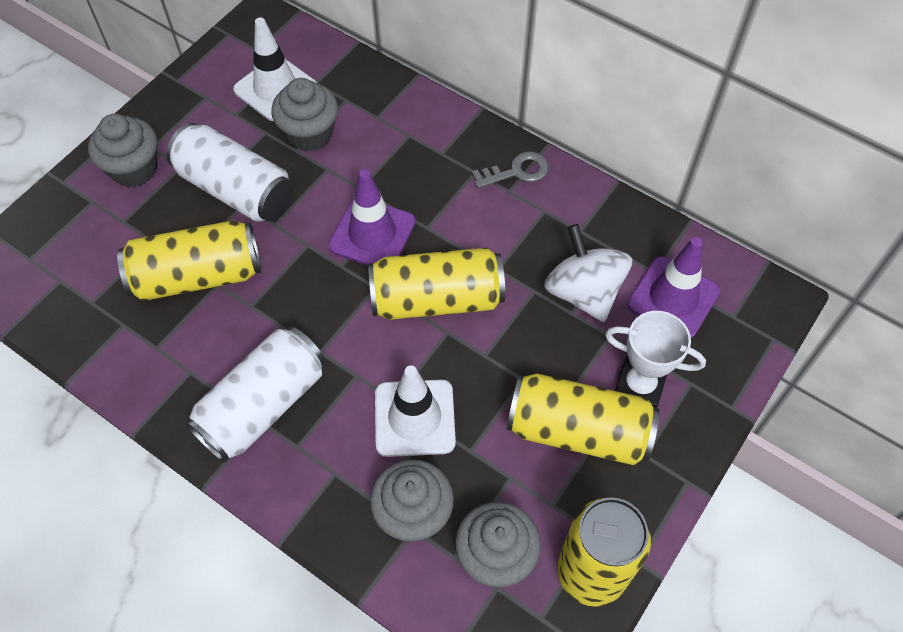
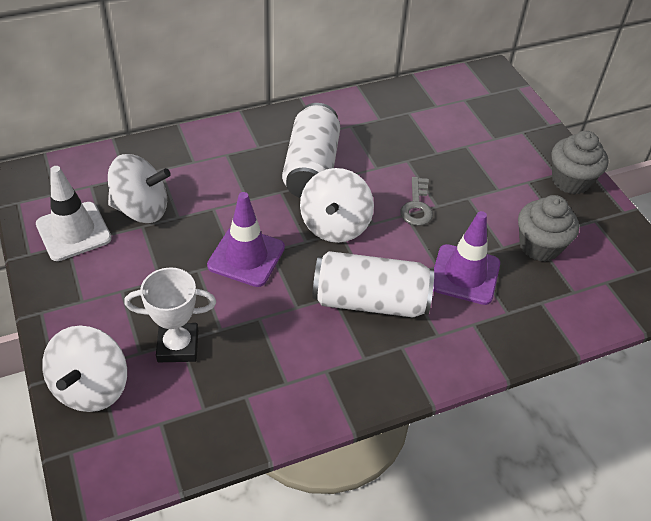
grey cupcake: 4 -> 2
white spinning top: 1 -> 3
white traffic cone: 2 -> 1
yellow can: 4 -> 0

